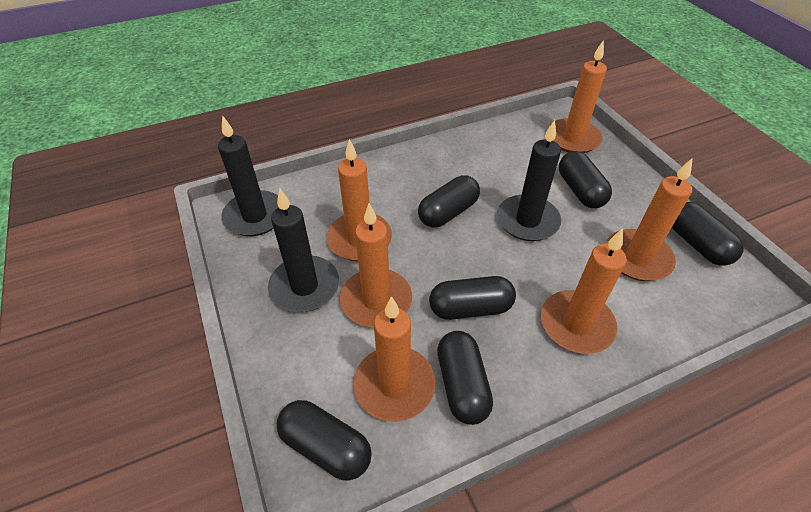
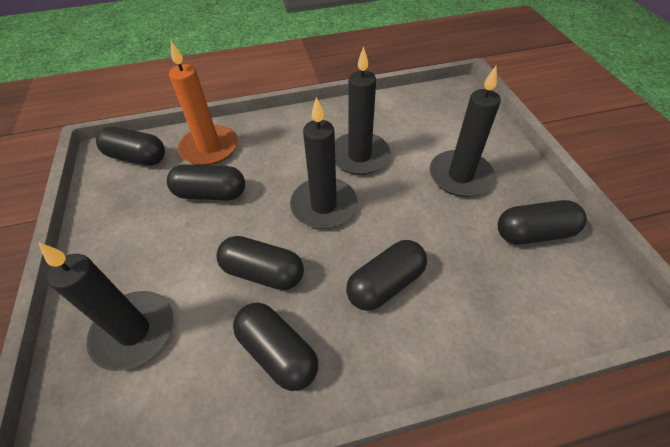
black candle: 3 -> 4
orange candle: 6 -> 1

